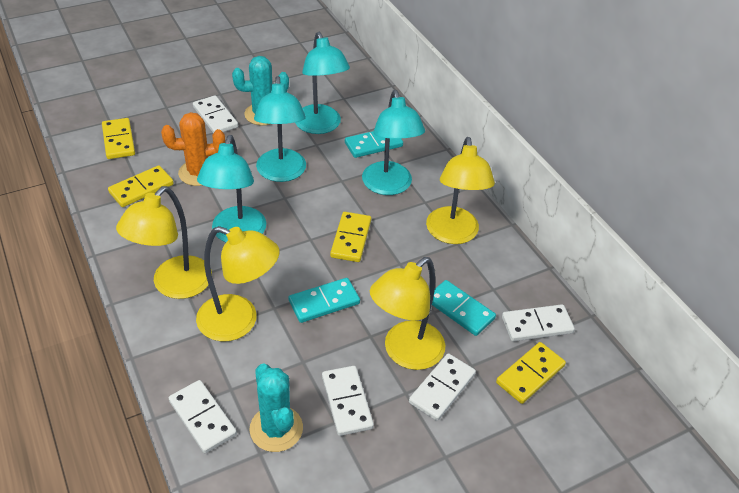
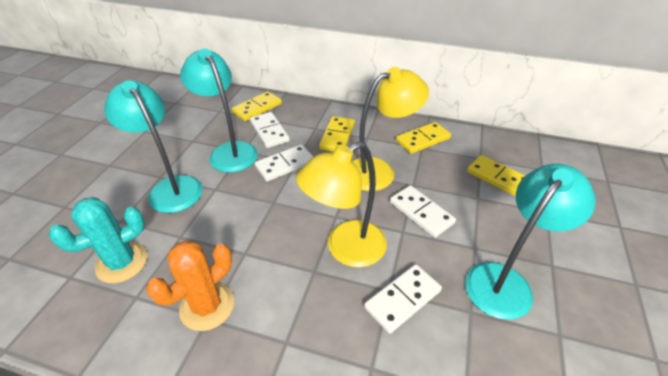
turquoise cactus: 2 -> 1
turquoise domino: 3 -> 0
turquoise lamp: 4 -> 3
white domino: 5 -> 4
yellow lamp: 4 -> 2

